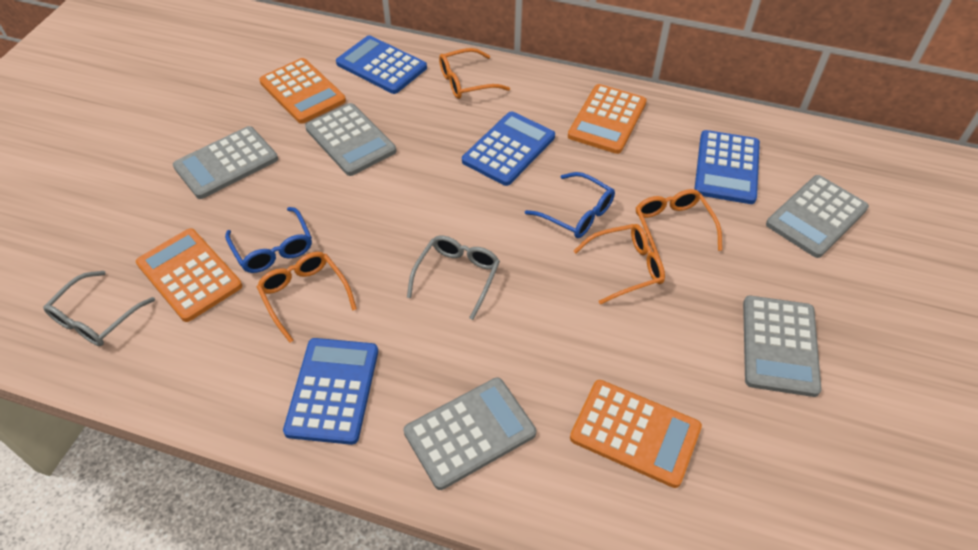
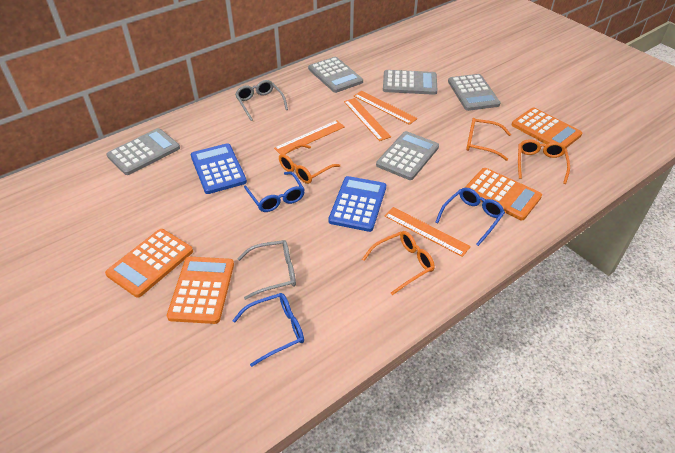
blue calculator: 4 -> 2
blue glasses: 2 -> 3
orange ruler: 0 -> 4

